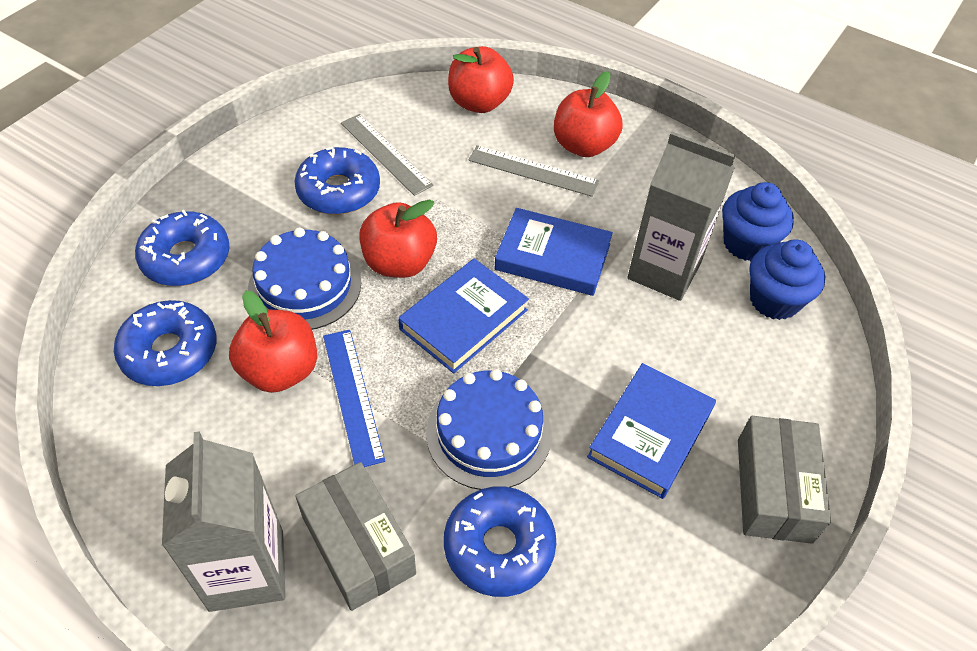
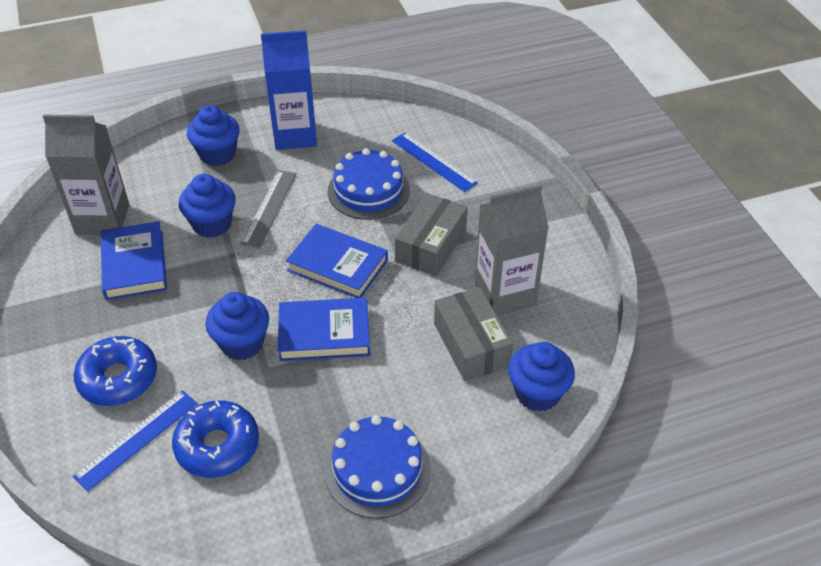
blue carton: 0 -> 1
blue cupcake: 2 -> 4
blue donut: 4 -> 2
blue ruler: 1 -> 2
grey ruler: 2 -> 1
red apple: 4 -> 0

